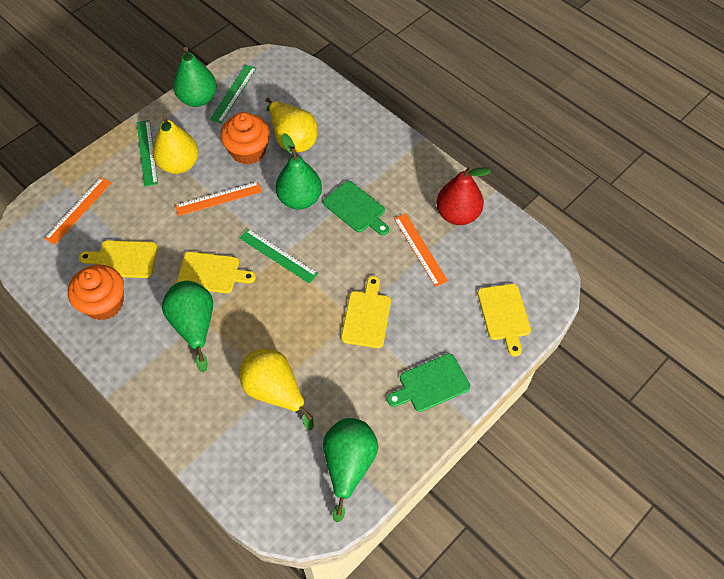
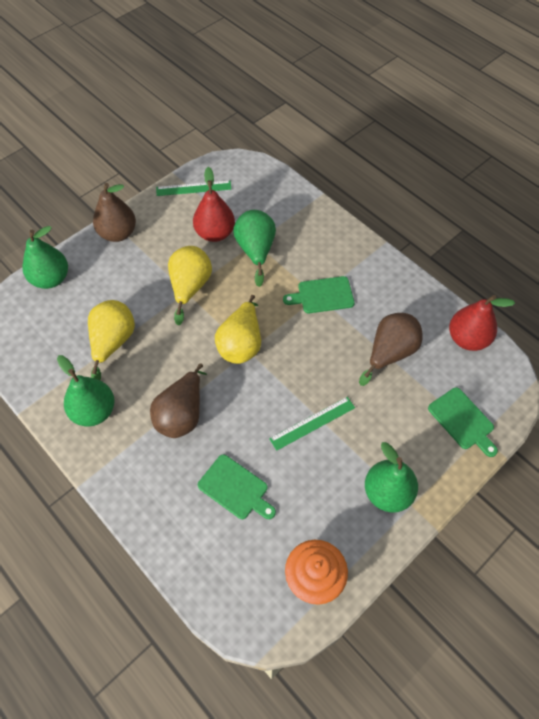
brown pear: 0 -> 3
green cutting board: 2 -> 3
green ruler: 3 -> 2
orange cupcake: 2 -> 1
orange ruler: 3 -> 0
red pear: 1 -> 2
yellow cutting board: 4 -> 0

